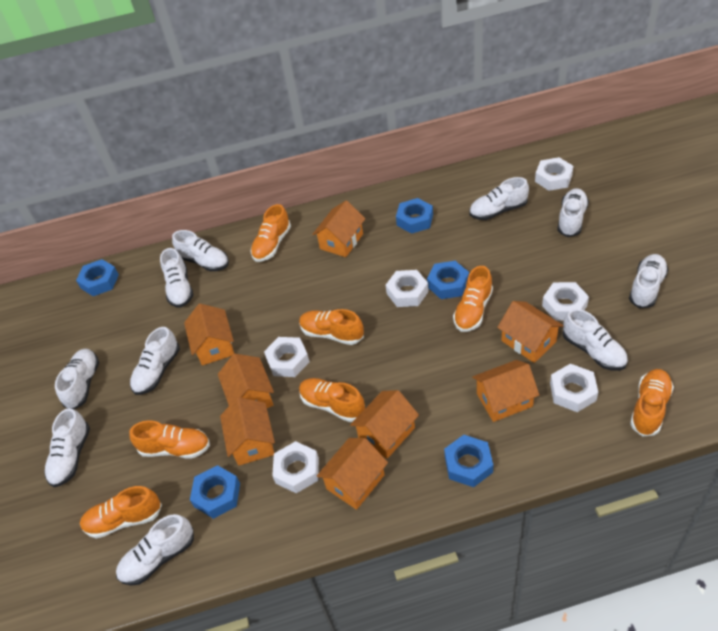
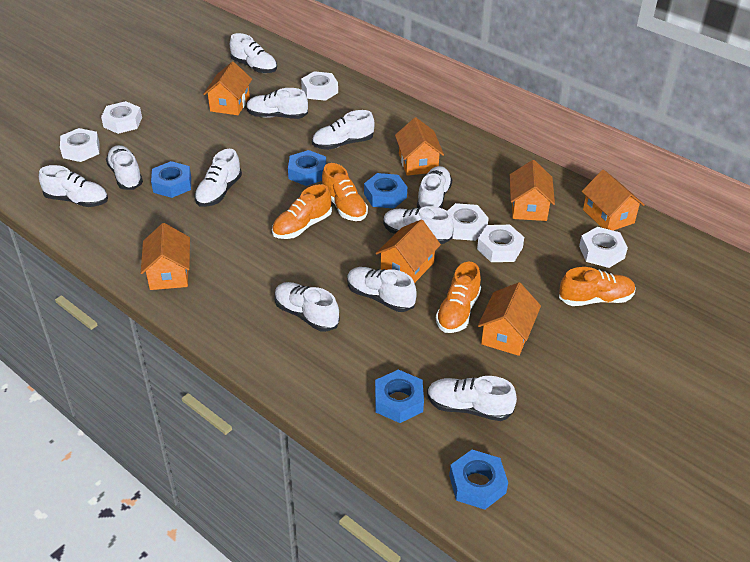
orange house: 8 -> 7
orange shoe: 7 -> 4
white shoe: 10 -> 11

